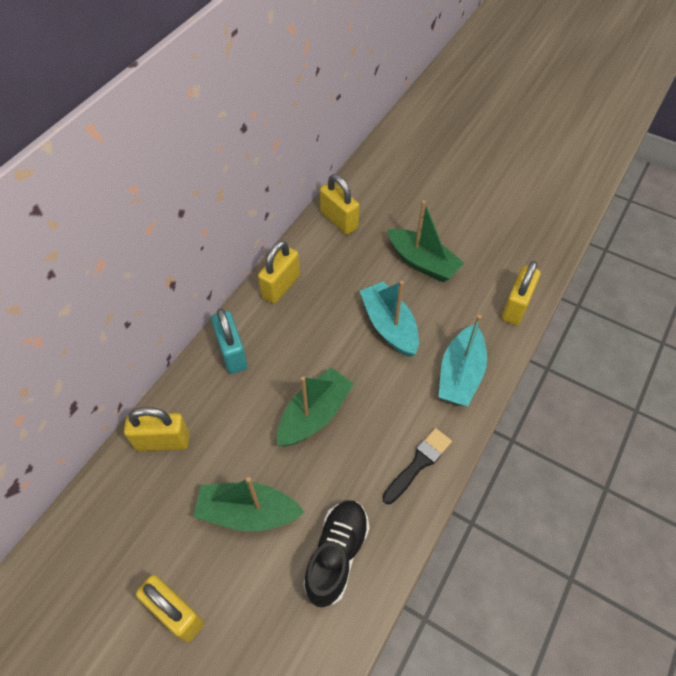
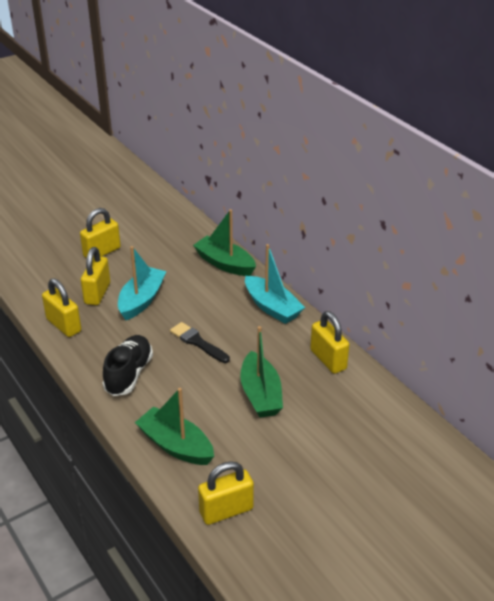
turquoise padlock: 1 -> 0

